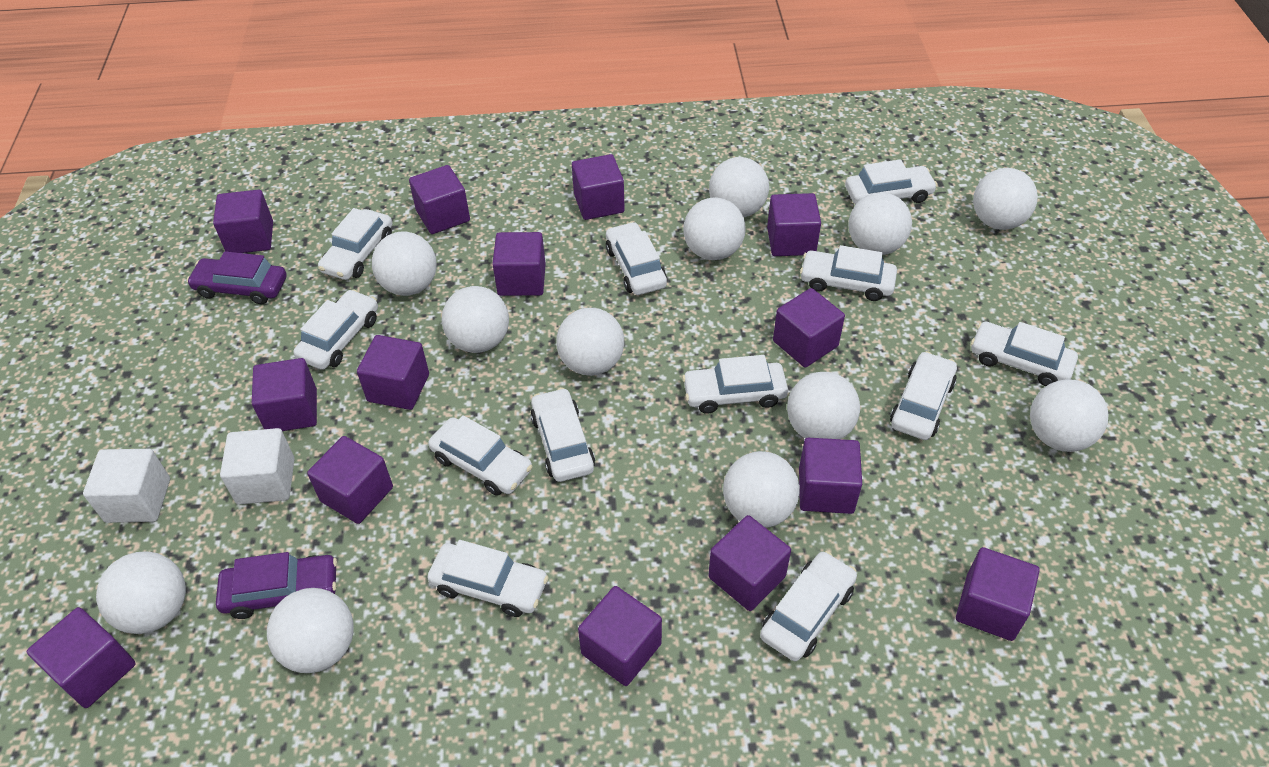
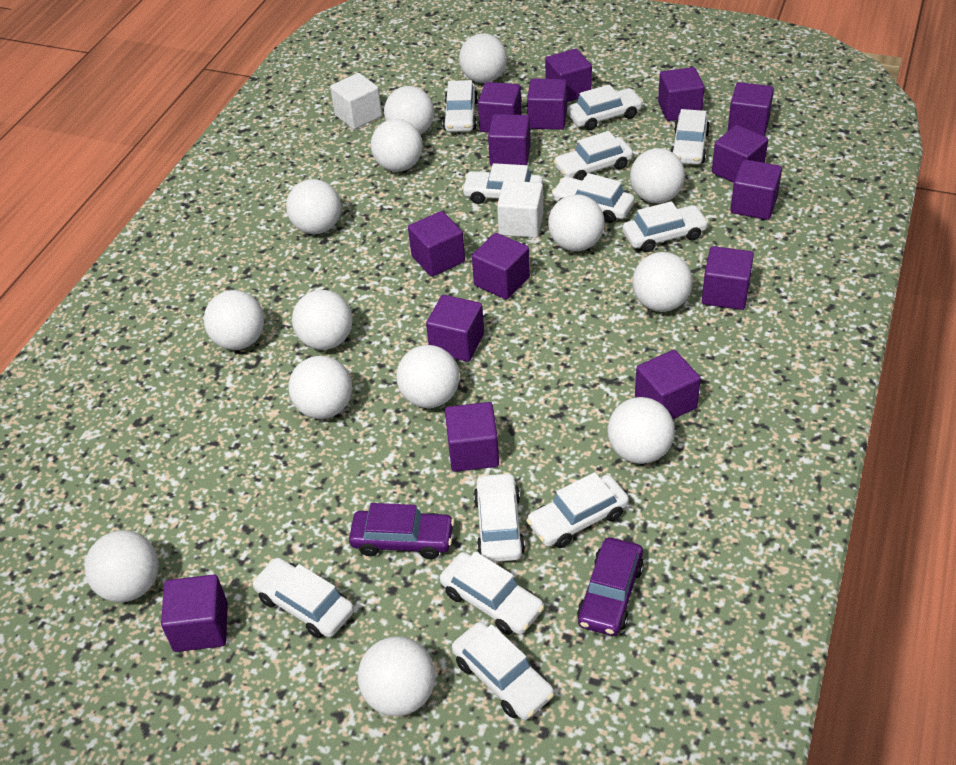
purple cube: 14 -> 15
white ball: 12 -> 14

